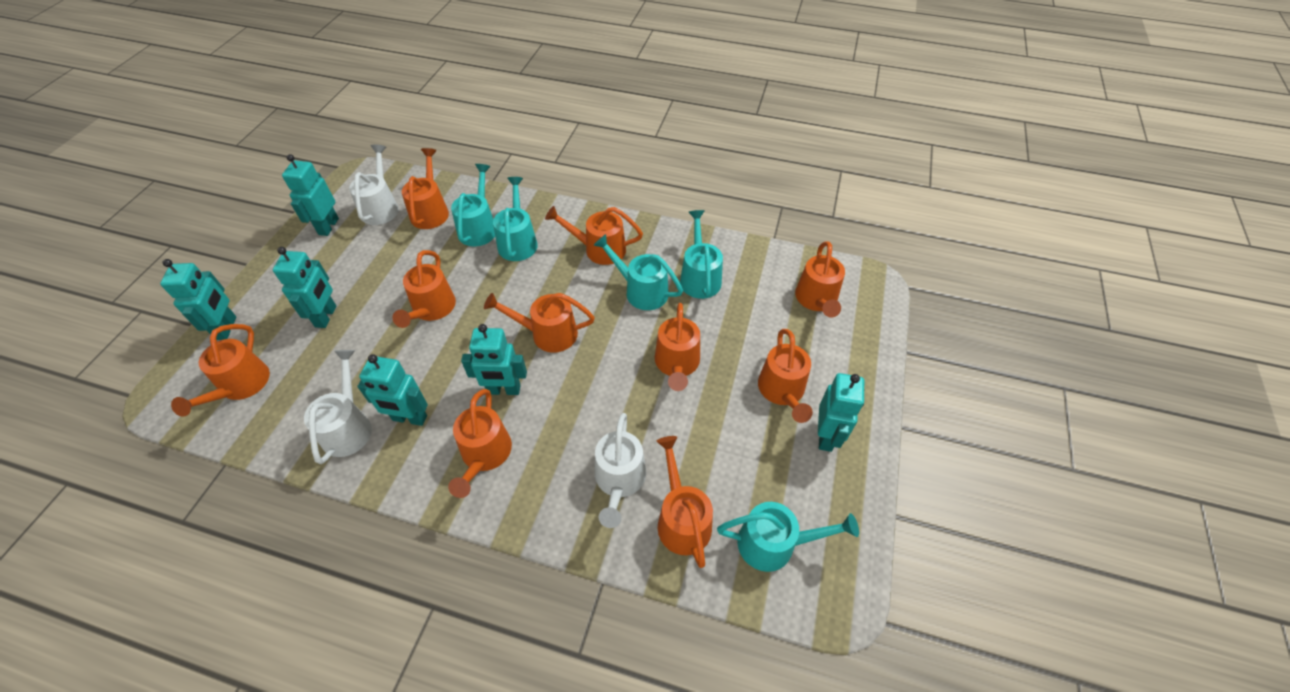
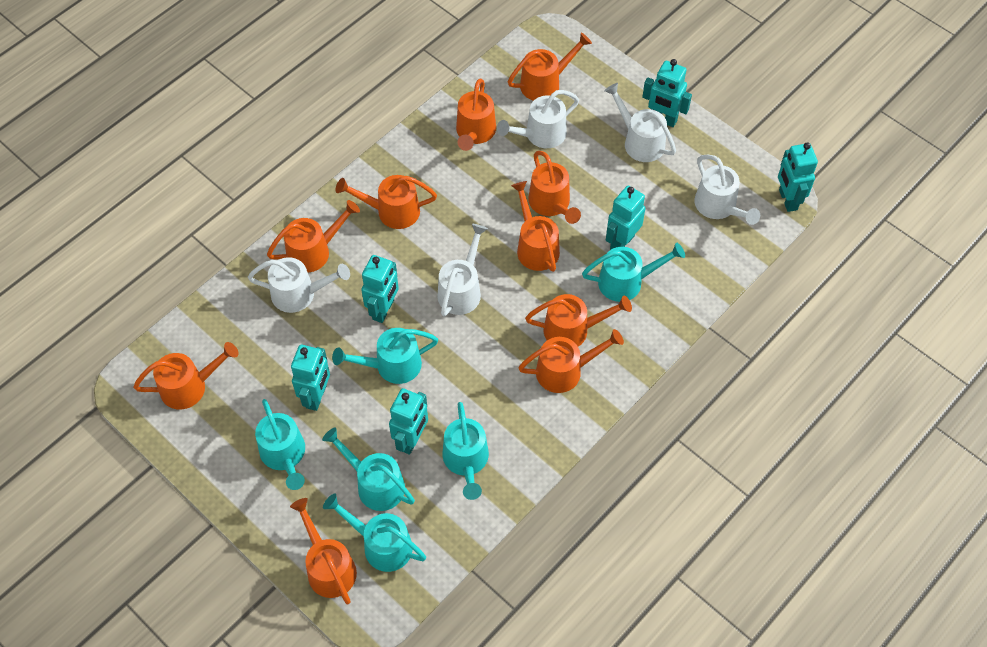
turquoise watering can: 5 -> 6
white watering can: 3 -> 5

